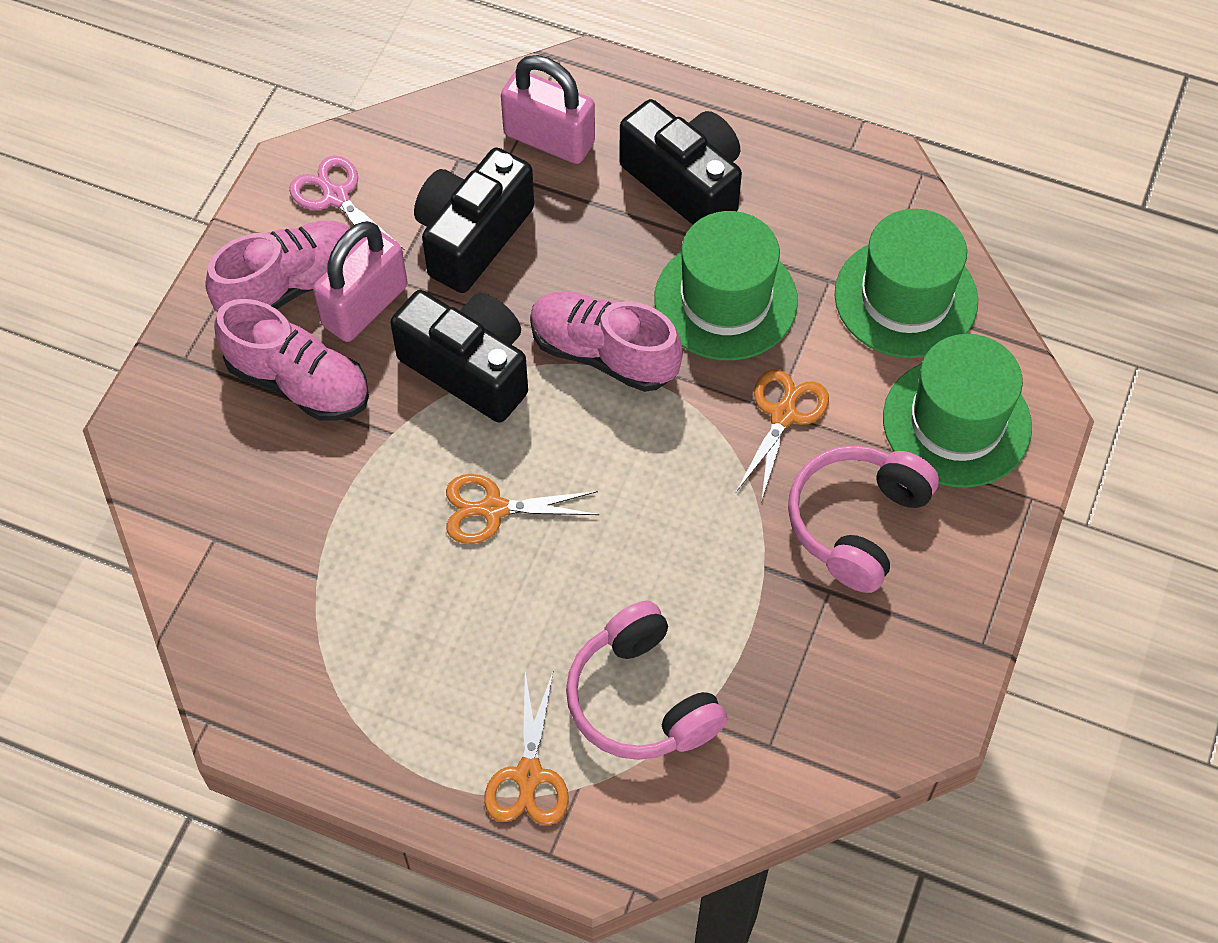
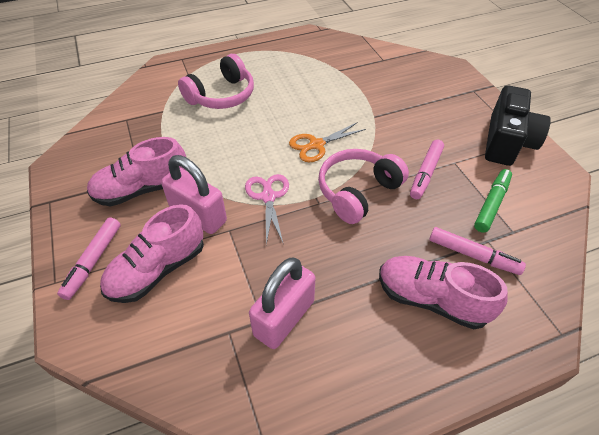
black camera: 3 -> 1
green hat: 3 -> 0
green marker: 0 -> 1
orange scissors: 3 -> 1
pink marker: 0 -> 3

